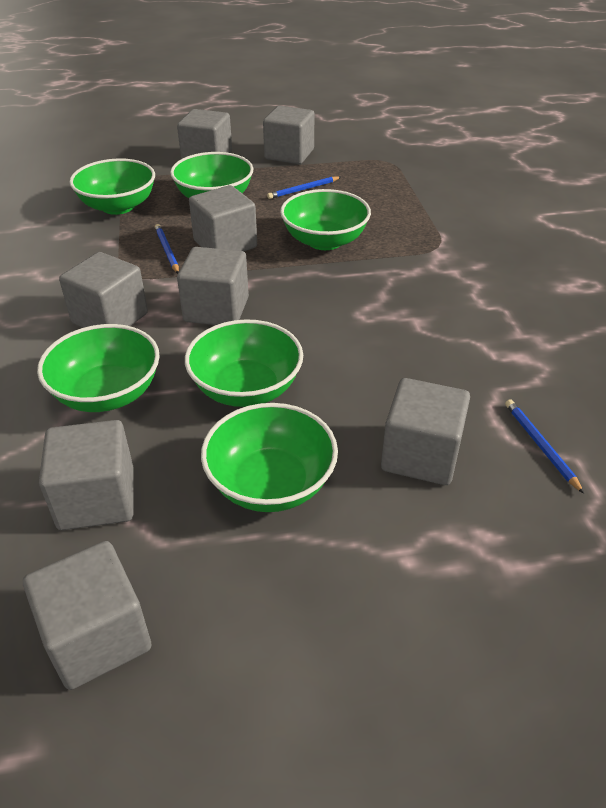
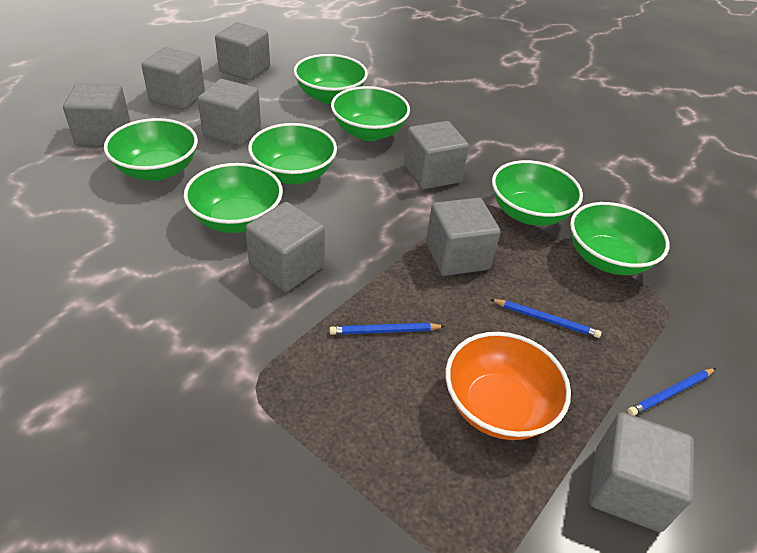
green bowl: 6 -> 7
orange bowl: 0 -> 1

